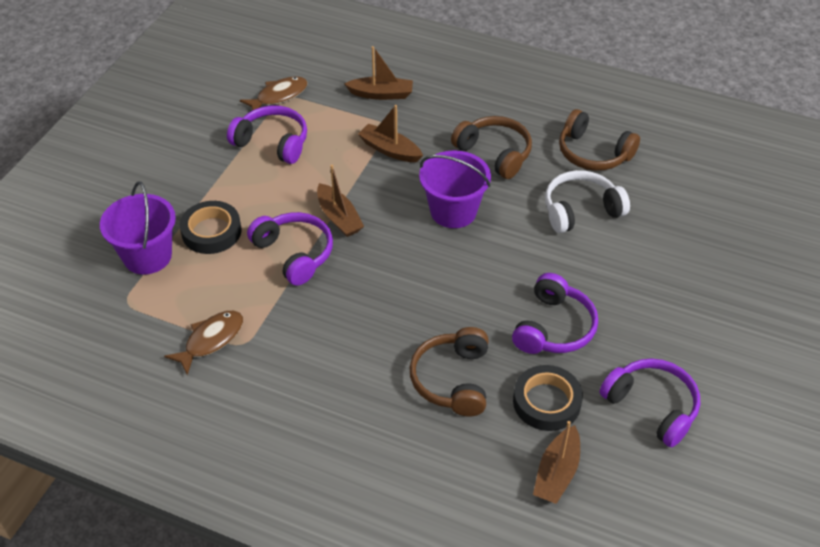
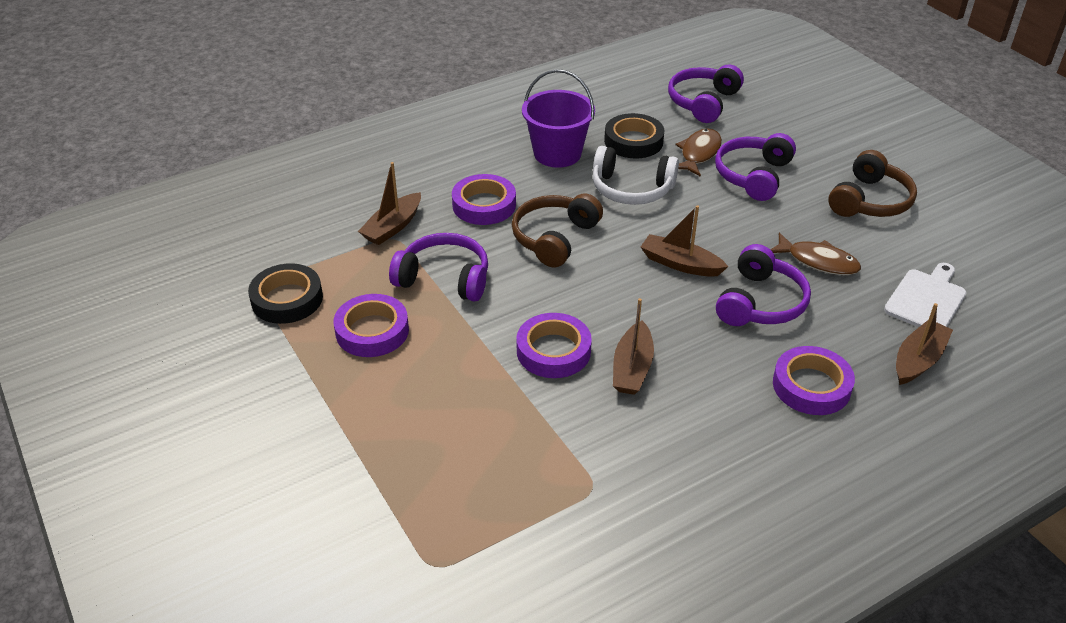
brown headphones: 3 -> 2
purple bucket: 2 -> 1
purple tape: 0 -> 4
white cutting board: 0 -> 1

